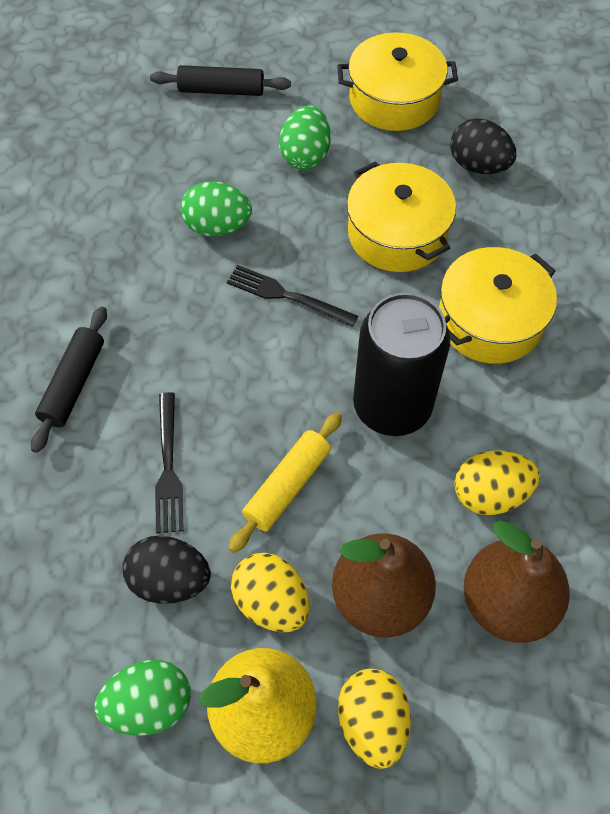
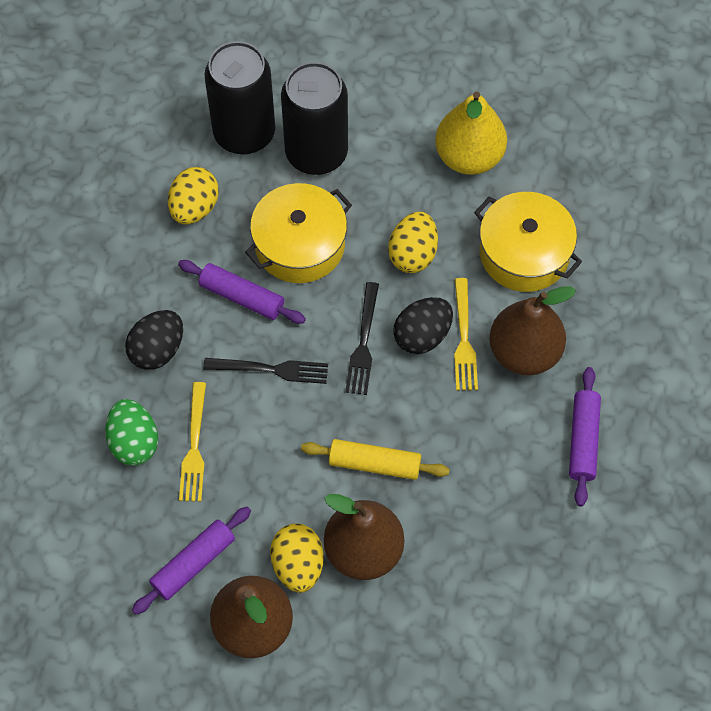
black can: 1 -> 2
black rolling pin: 2 -> 0
brown pear: 2 -> 3
green egg: 3 -> 1
purple rolling pin: 0 -> 3
yellow fork: 0 -> 2
yellow pot: 3 -> 2

